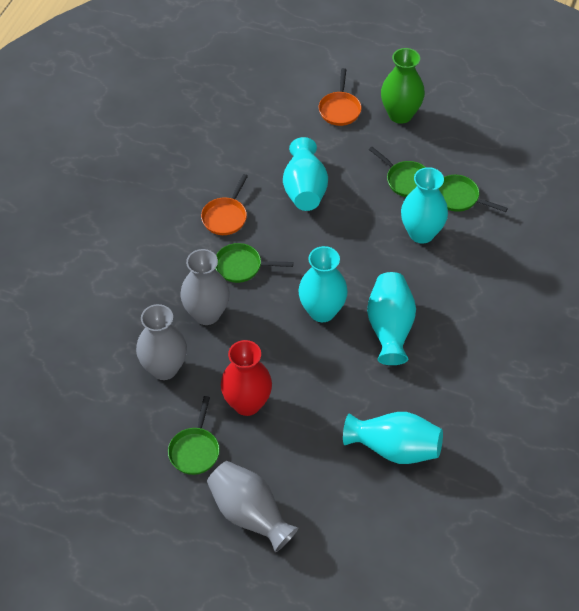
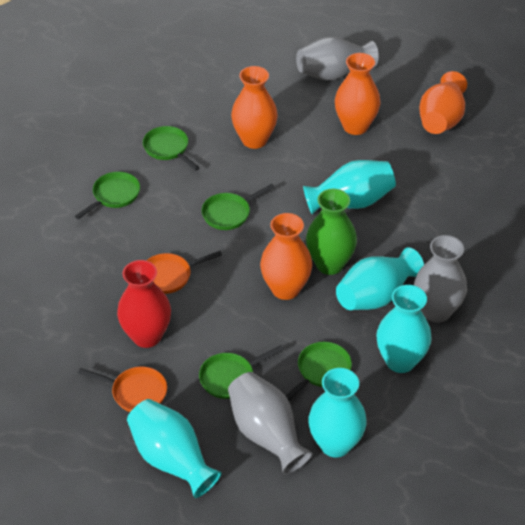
green pan: 4 -> 5
orange vase: 0 -> 4

